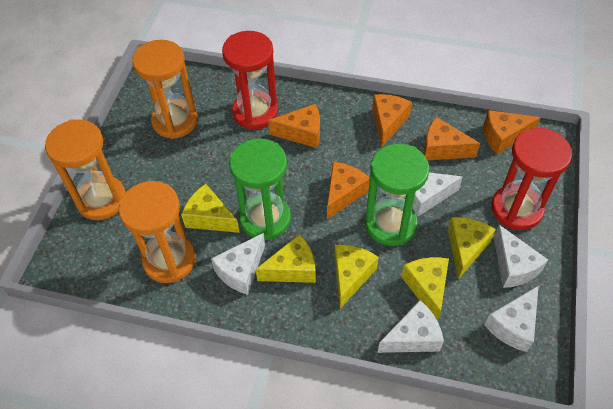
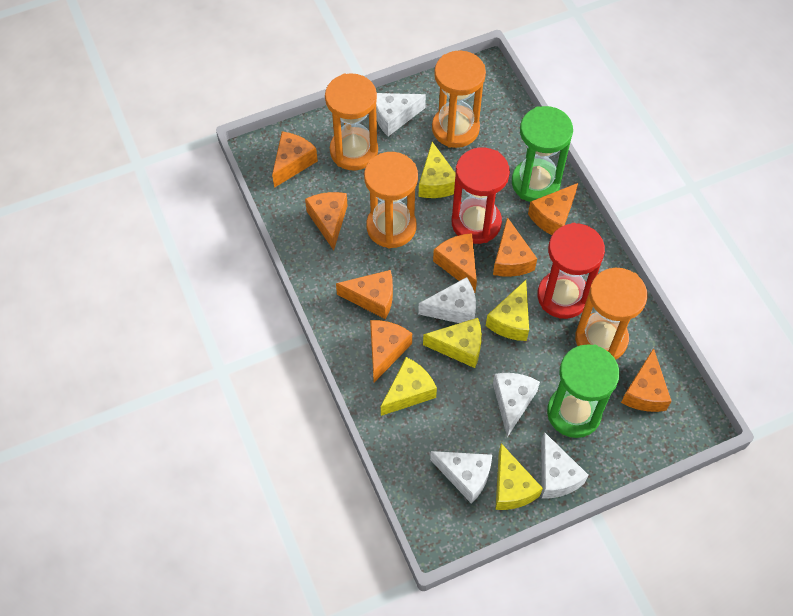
orange cheese: 5 -> 8
orange hourglass: 3 -> 4

